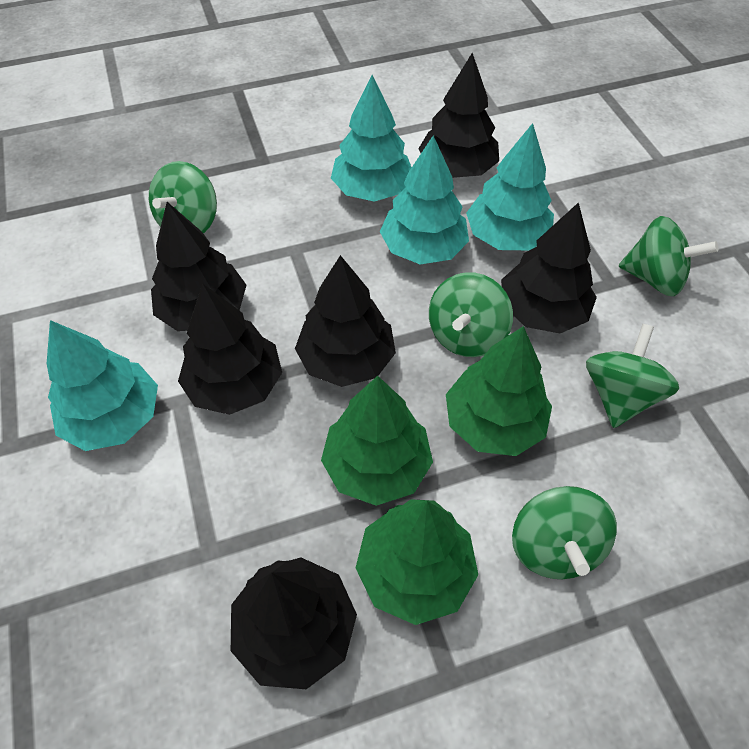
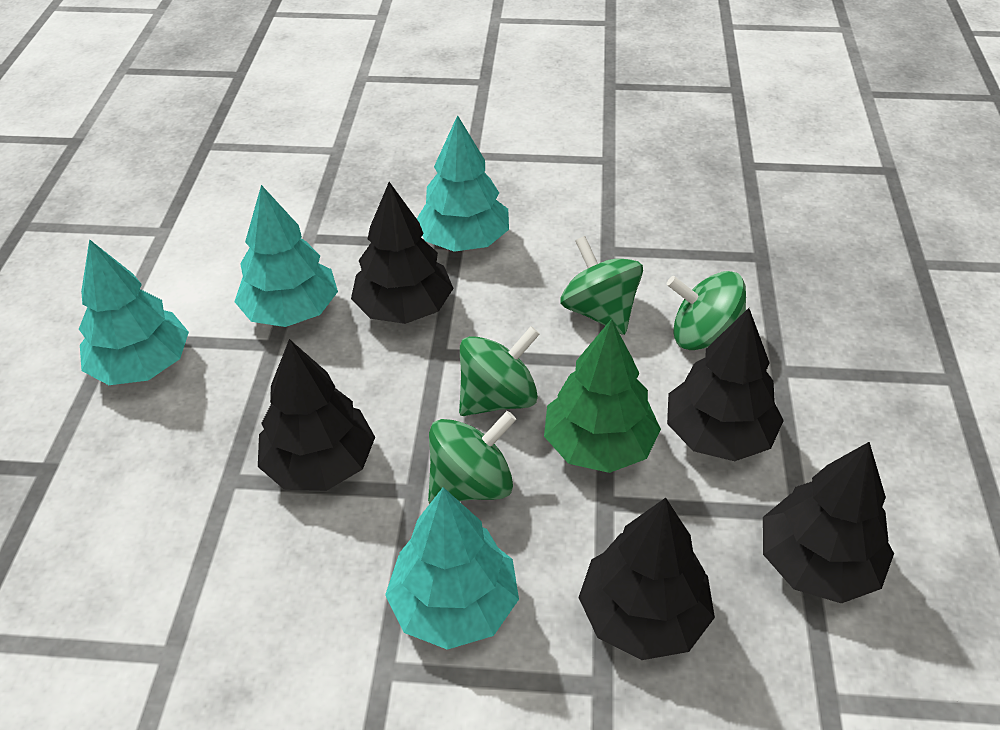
black tree: 6 -> 5
green spinning top: 5 -> 4
green tree: 3 -> 1

